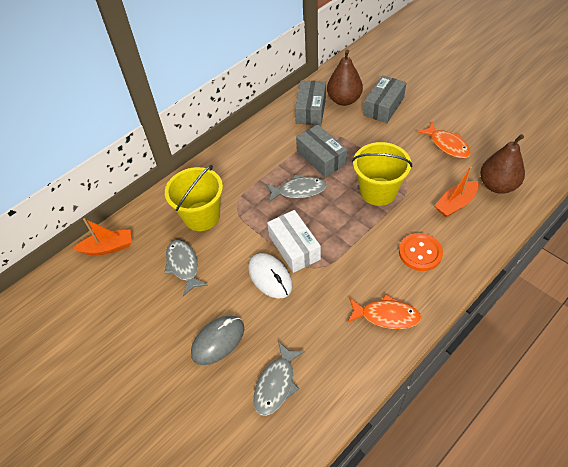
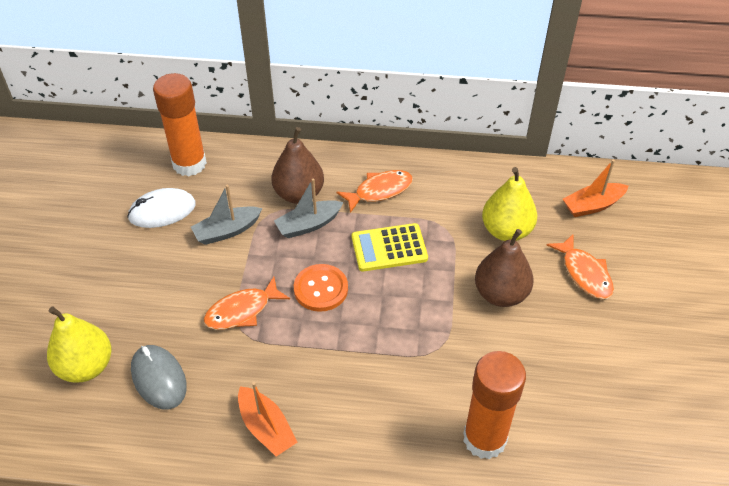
grey boat: 0 -> 2
grey box: 3 -> 0
grey fish: 3 -> 0
orange fish: 2 -> 3
orange glue stick: 0 -> 2
white box: 1 -> 0
yellow bucket: 2 -> 0
yellow calculator: 0 -> 1
yellow pear: 0 -> 2

